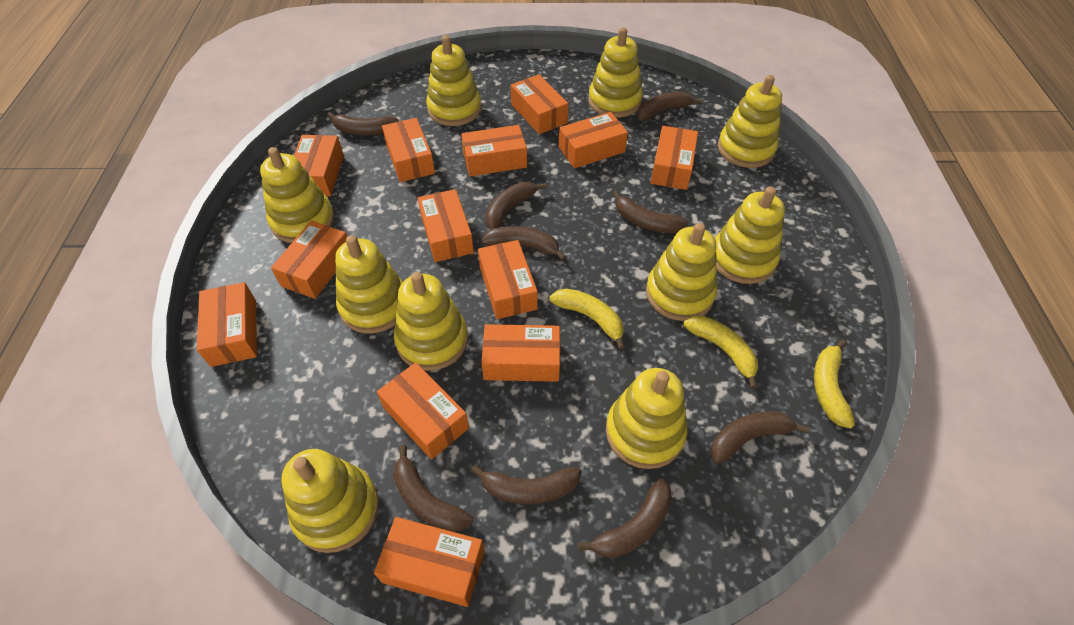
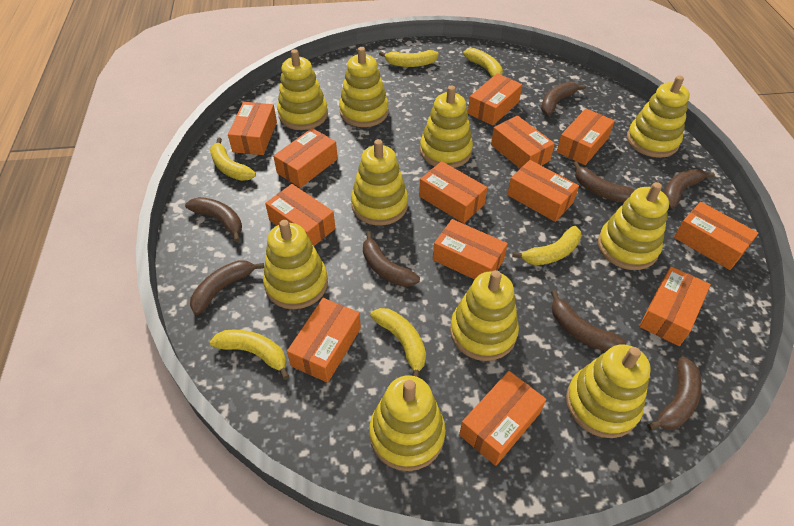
brown banana: 9 -> 8
yellow banana: 3 -> 6

